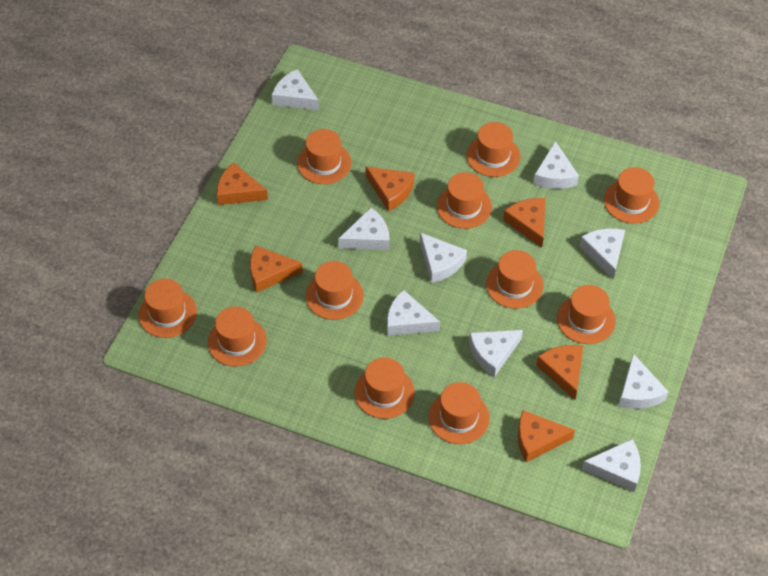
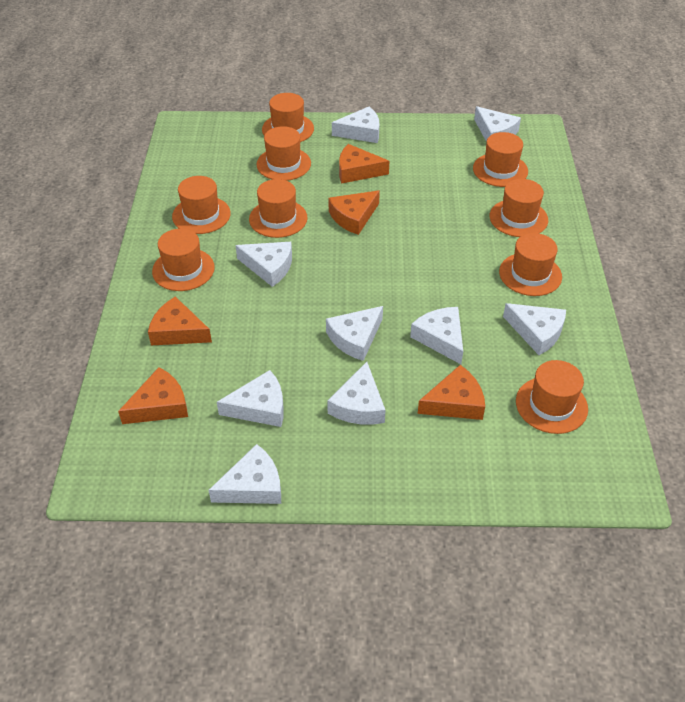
orange cheese: 6 -> 5
orange hat: 11 -> 9

